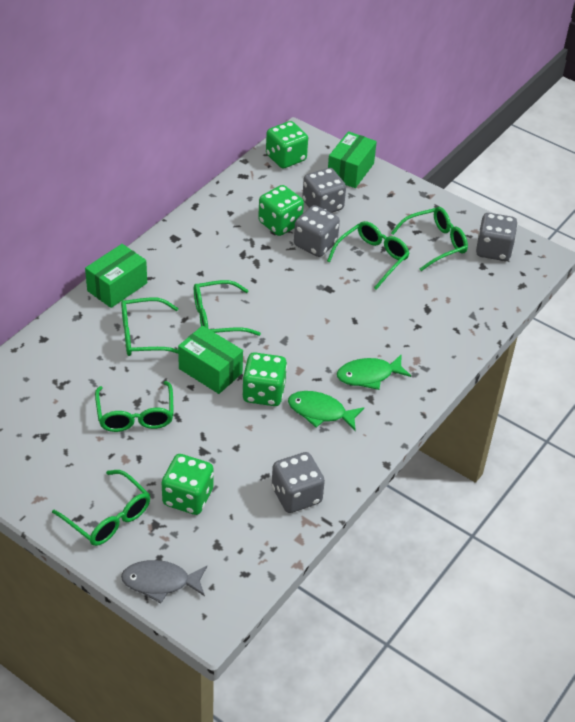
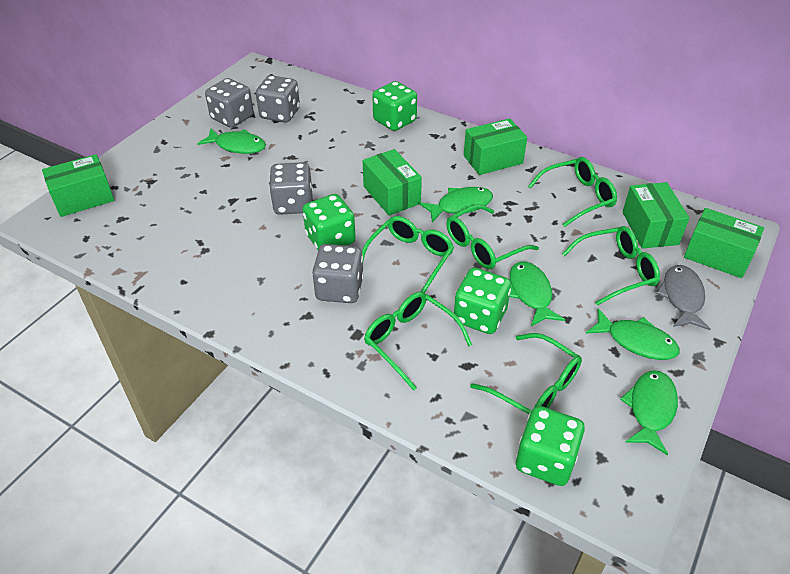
green box: 3 -> 5
green fish: 2 -> 5

